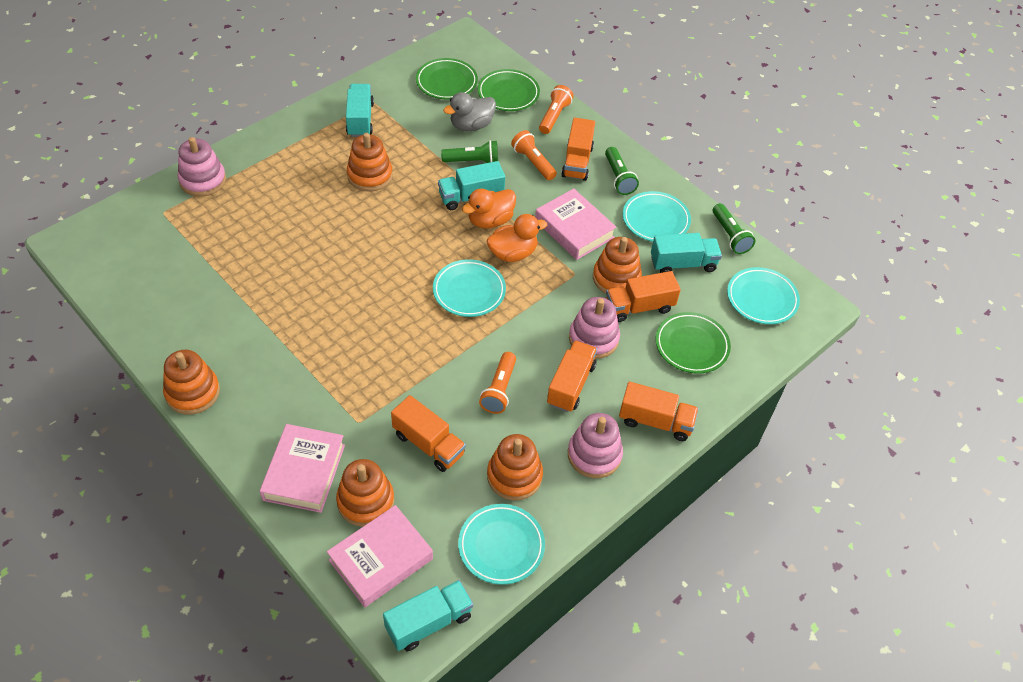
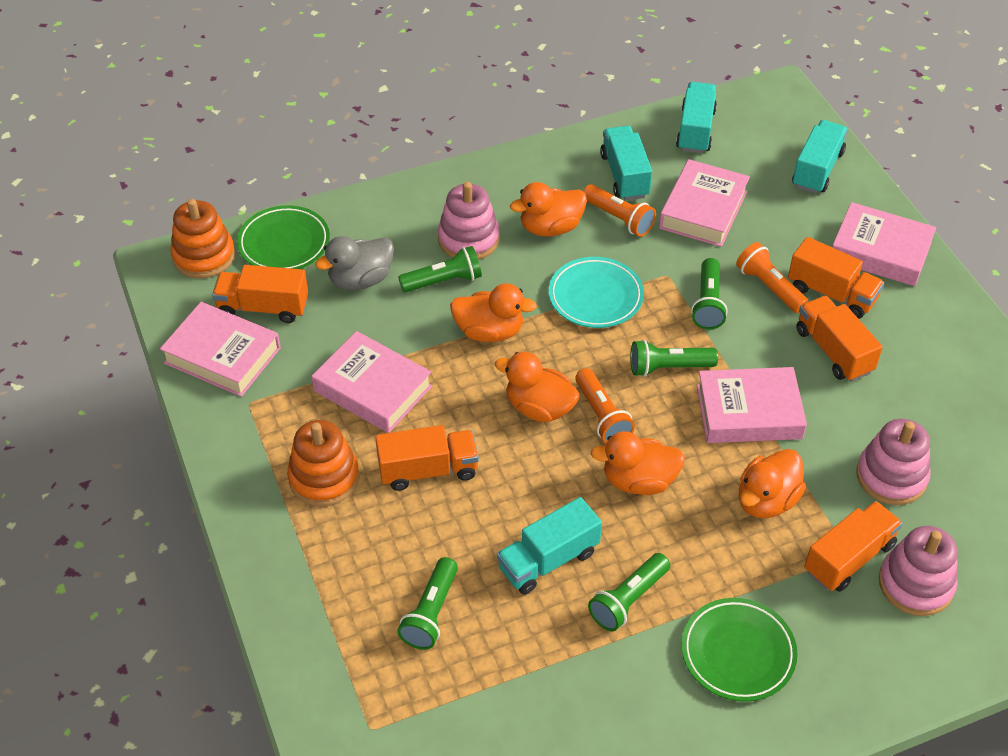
green flashlight: 3 -> 5
green plate: 3 -> 2
orange duck: 2 -> 5
orange stacking toy: 5 -> 2
pink book: 3 -> 5
turquoise plate: 4 -> 1

